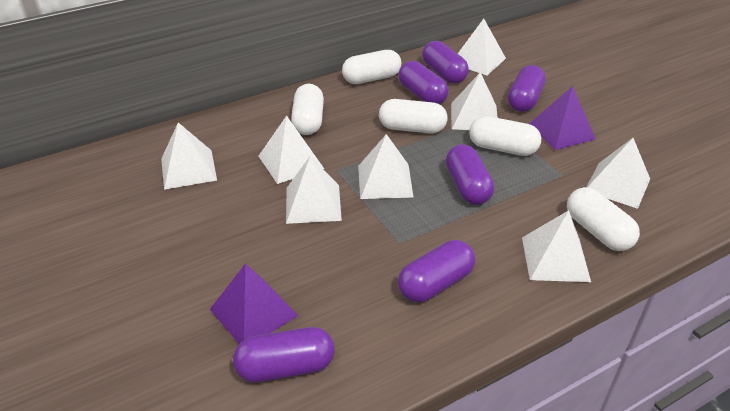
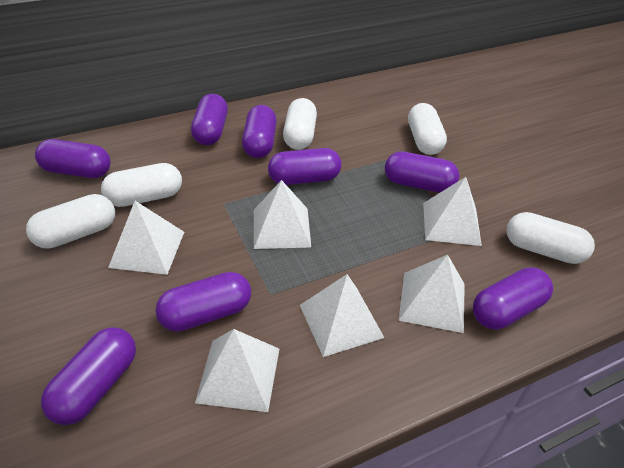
purple capsule: 6 -> 8
purple pyramid: 2 -> 0
white pyramid: 8 -> 6

